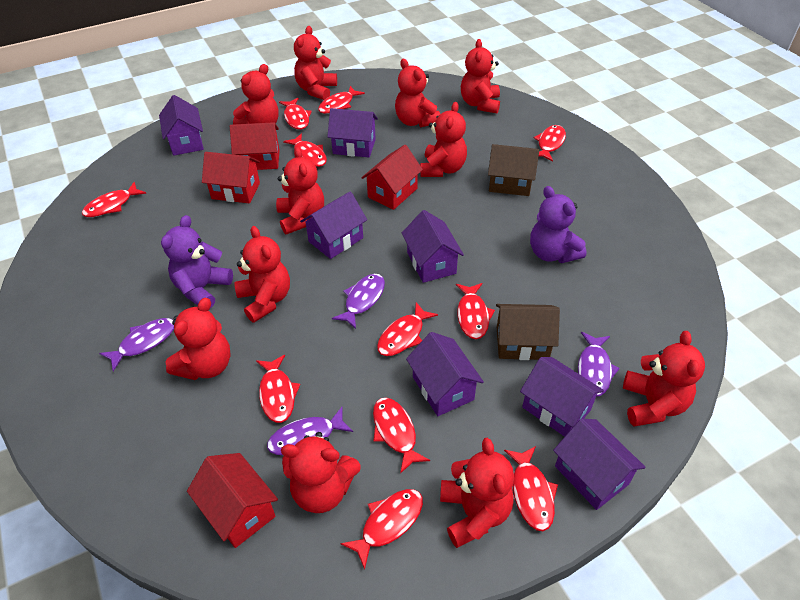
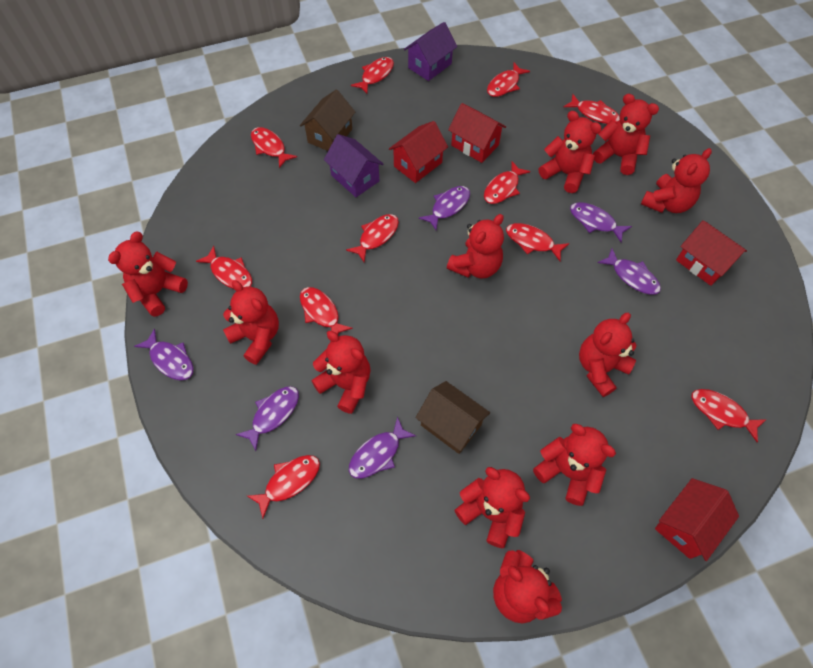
purple fish: 4 -> 6
purple house: 7 -> 2
purple teddy bear: 2 -> 0

